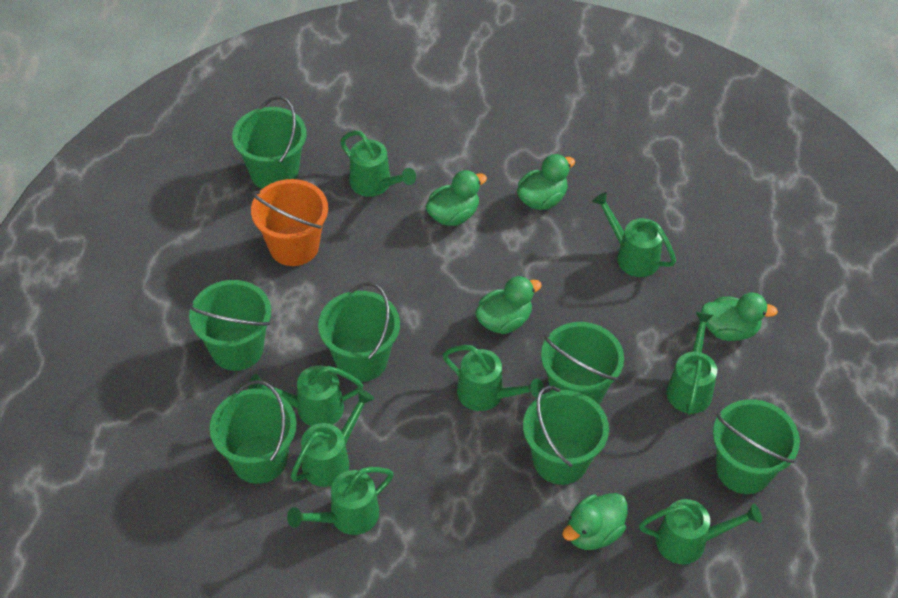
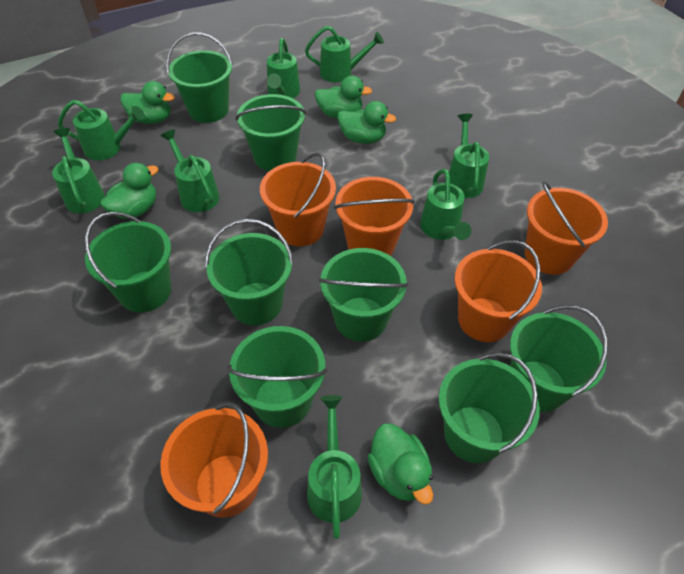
green bucket: 7 -> 8
orange bucket: 1 -> 5

